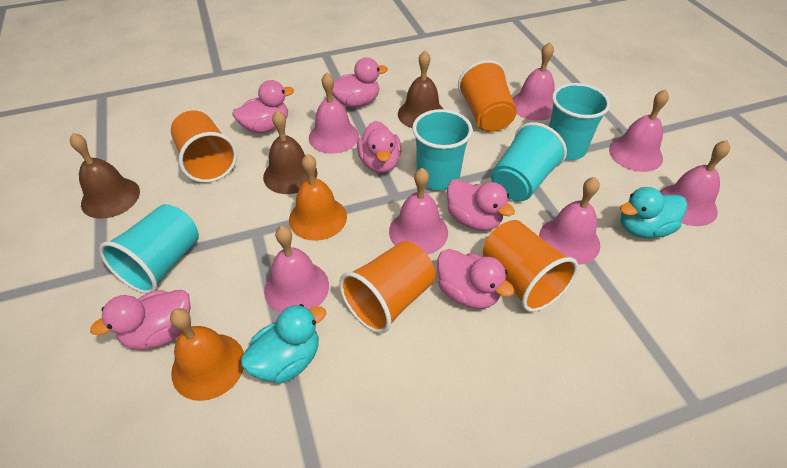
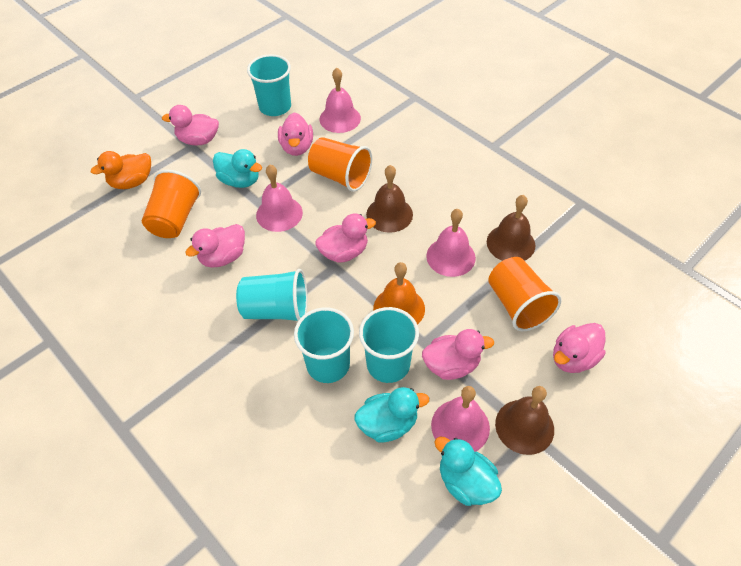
orange bell: 2 -> 1
orange cup: 4 -> 3
orange duck: 0 -> 1
pink bell: 7 -> 4
turquoise duck: 2 -> 3

